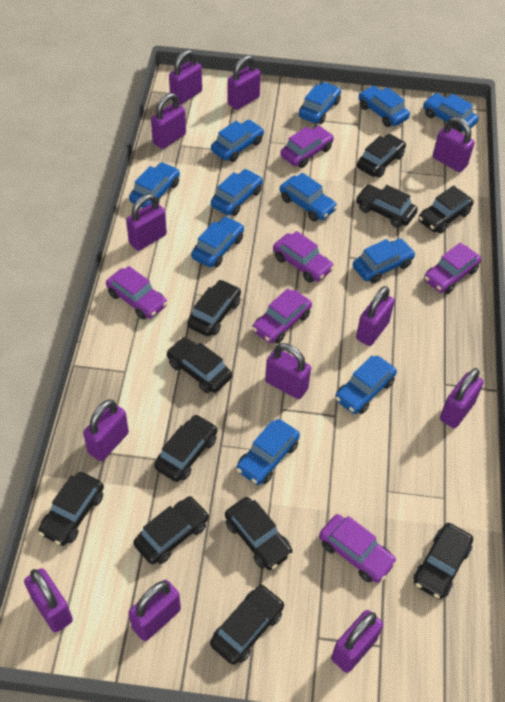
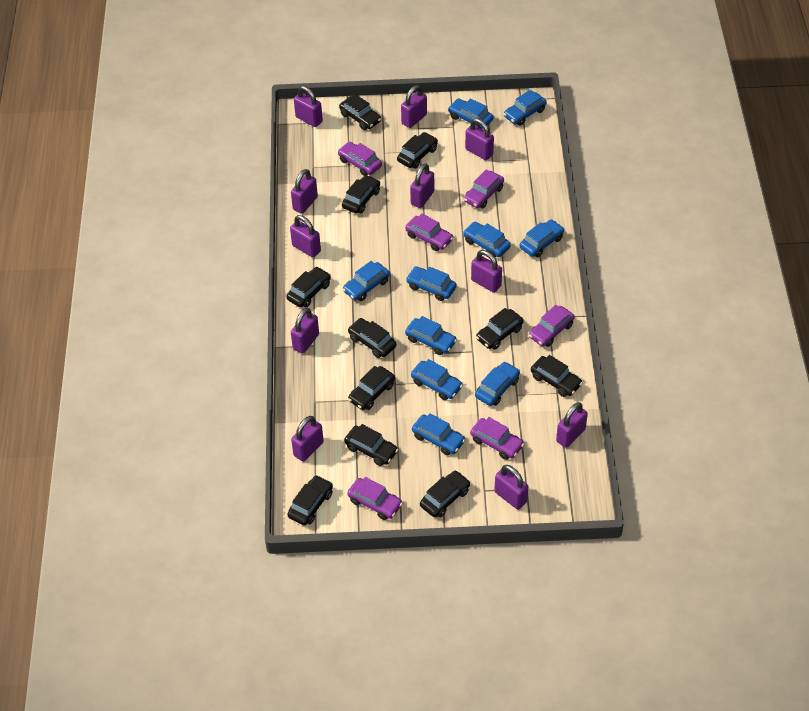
blue car: 11 -> 10
purple padlock: 12 -> 11

